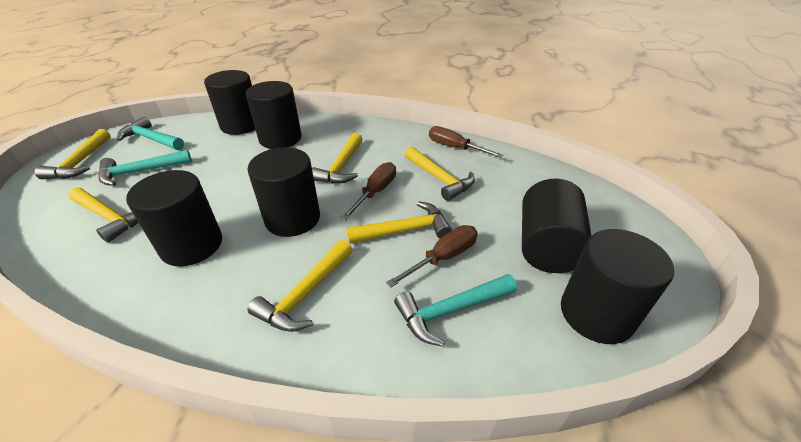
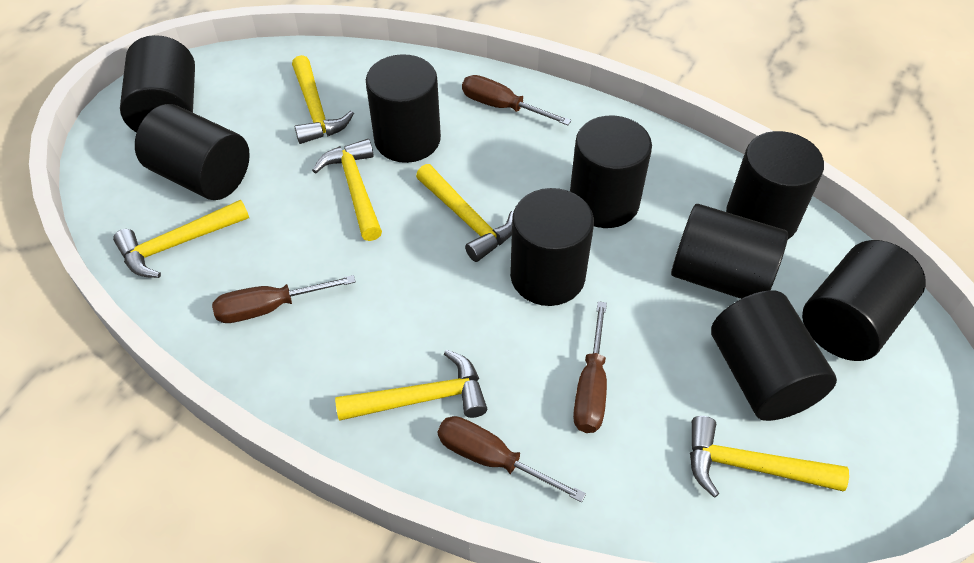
black cylinder: 6 -> 9
brown screwdriver: 3 -> 4
turquoise hammer: 3 -> 0

